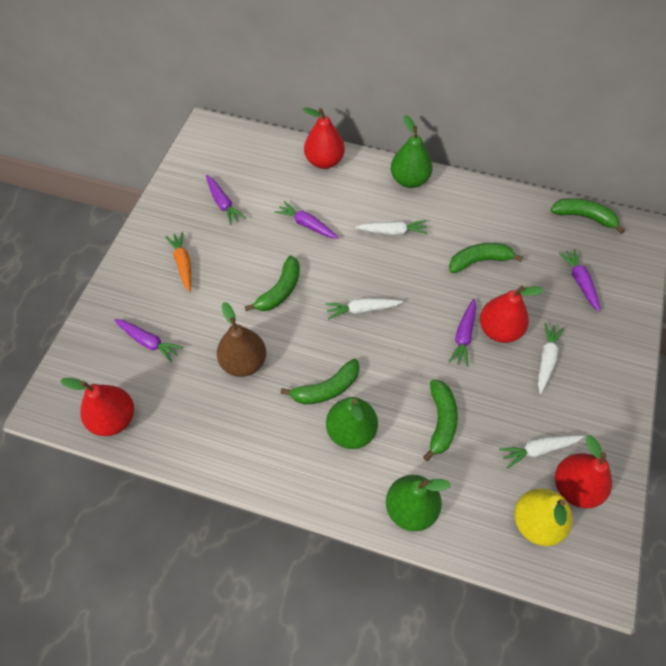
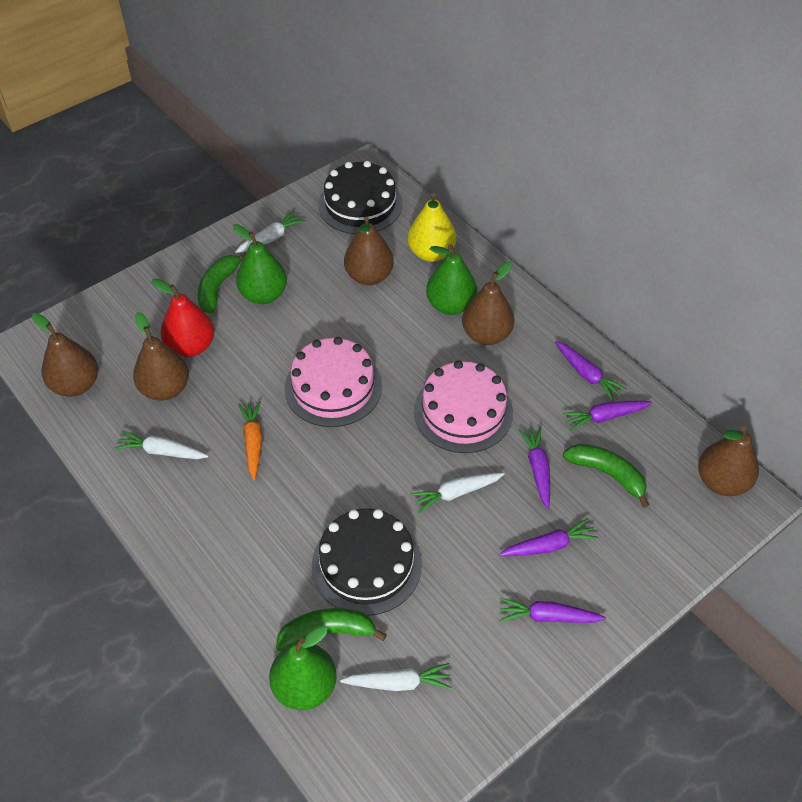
black cake: 0 -> 2
brown pear: 1 -> 5
green banana: 5 -> 3
pink cake: 0 -> 2
red pear: 4 -> 1

